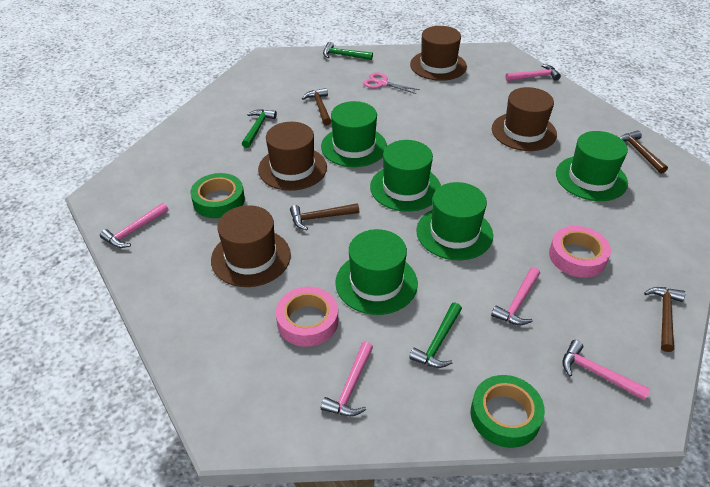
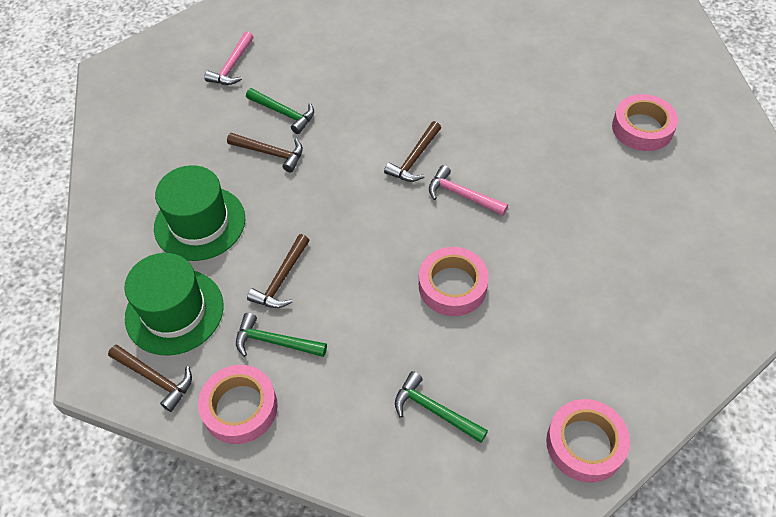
brown hat: 4 -> 0
green hat: 5 -> 2
green tape: 2 -> 0
pink hammer: 5 -> 2
pink scissors: 1 -> 0
pink tape: 2 -> 4

